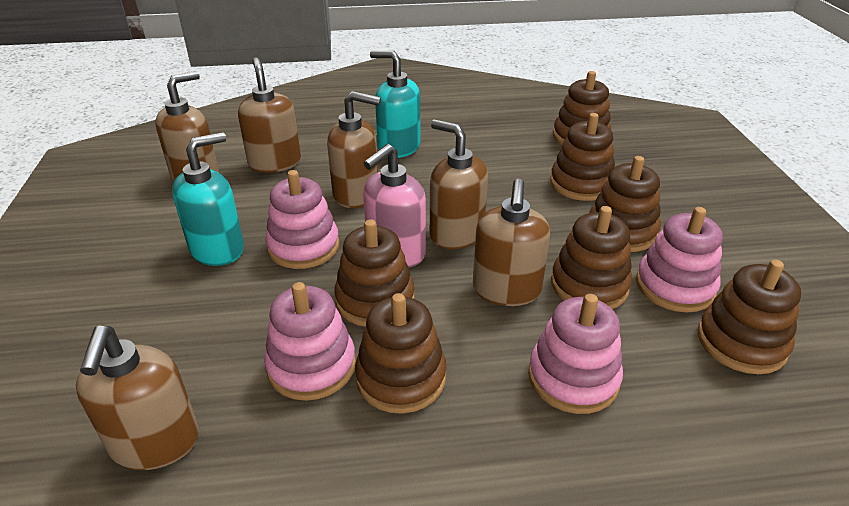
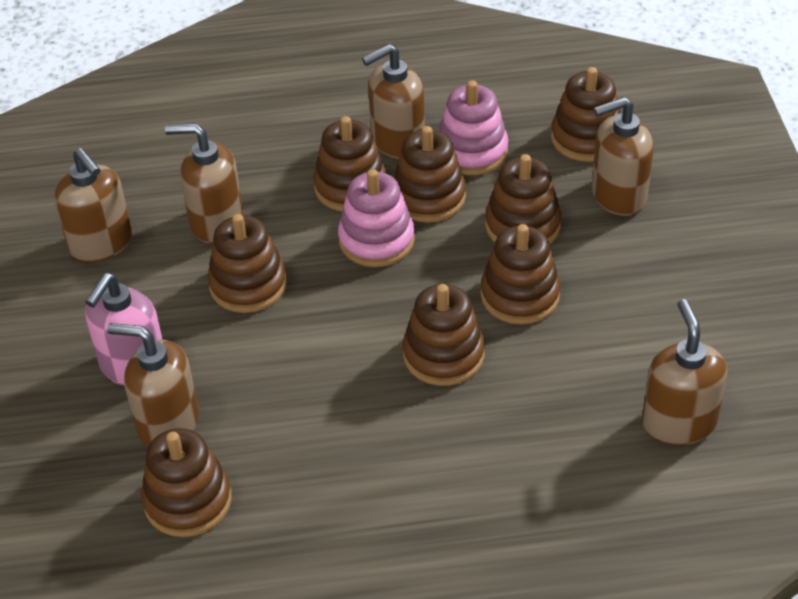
brown stacking toy: 7 -> 8
pink stacking toy: 4 -> 2
turquoise soap dispenser: 2 -> 0

